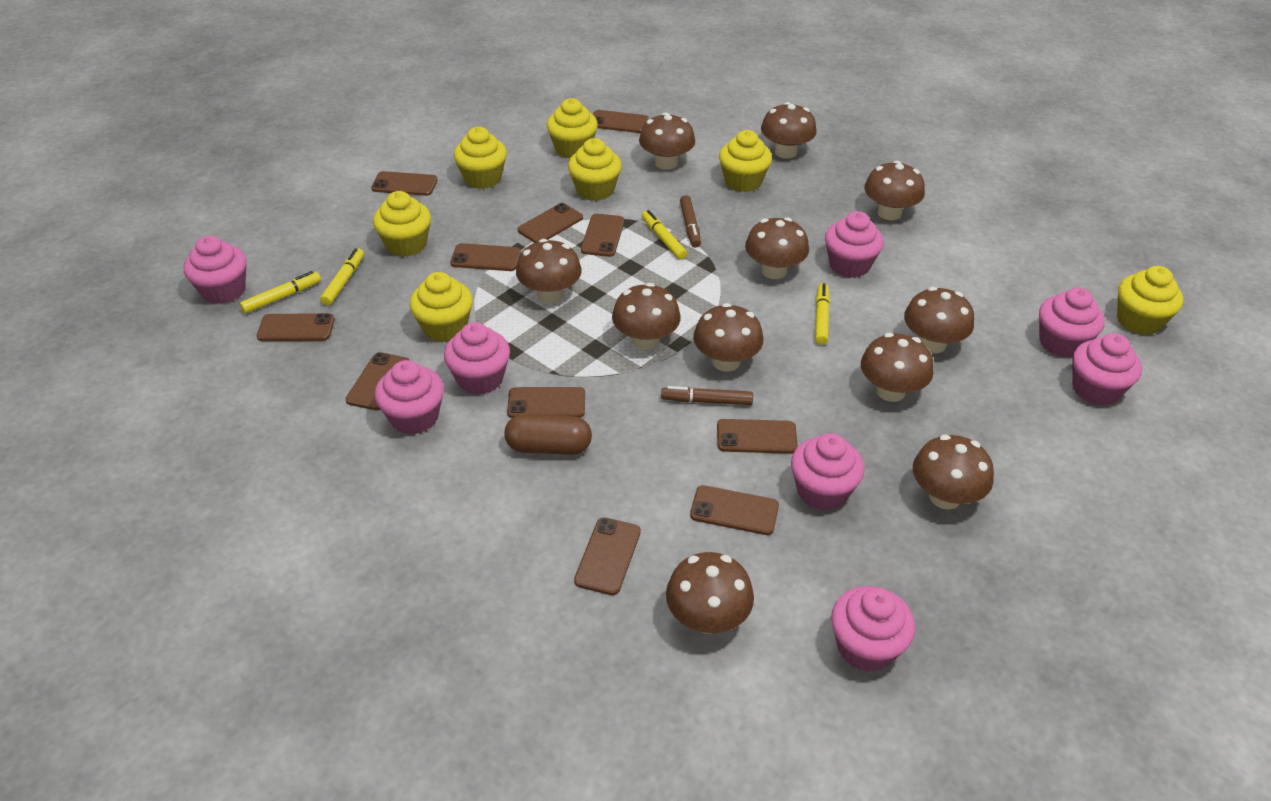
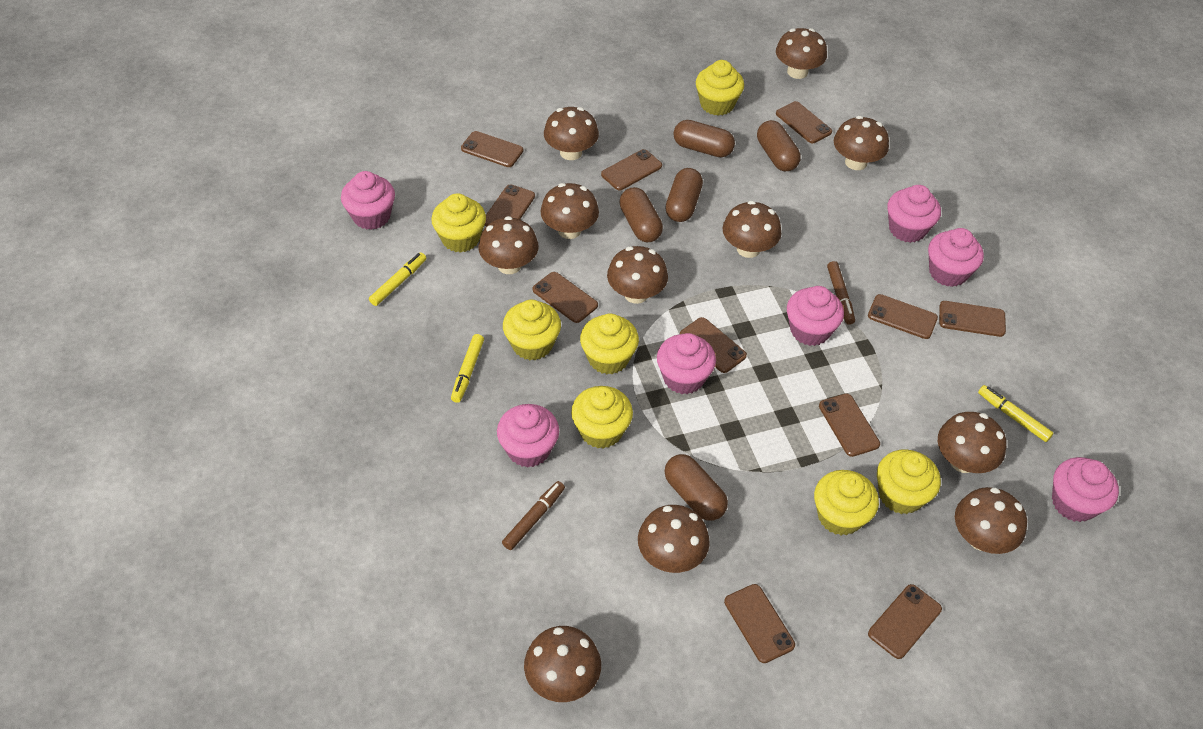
brown capsule: 1 -> 5
pink cupcake: 8 -> 7
yellow marker: 4 -> 3

